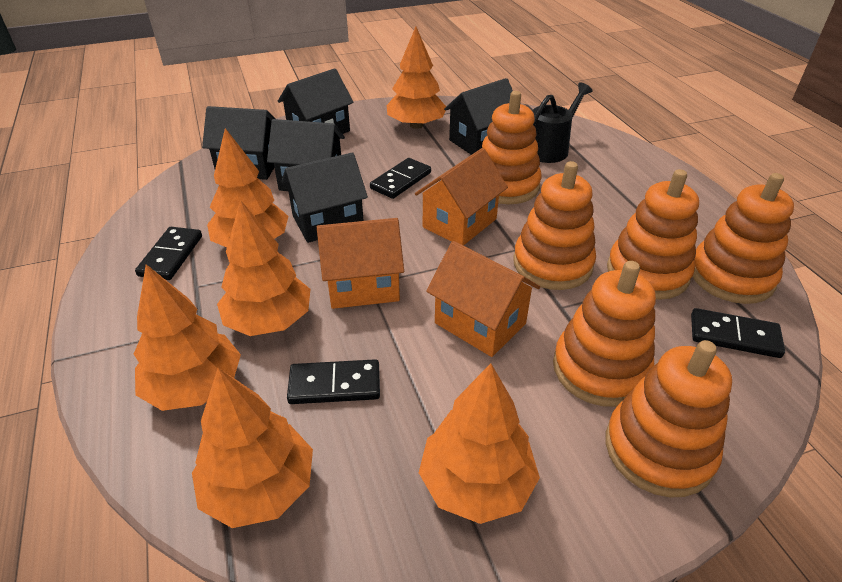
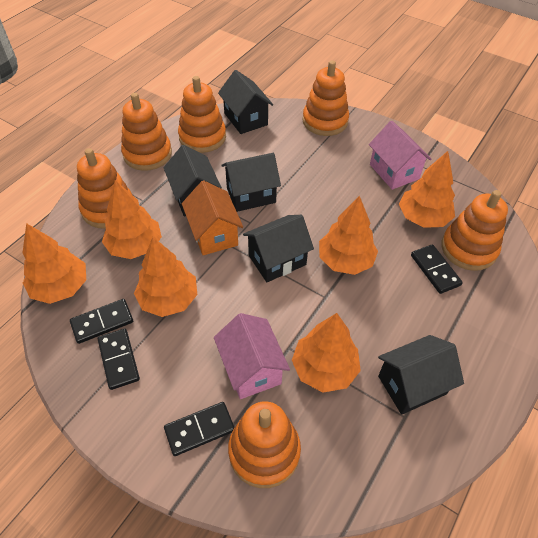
black watering can: 1 -> 0
orange house: 3 -> 1
pink house: 0 -> 2

